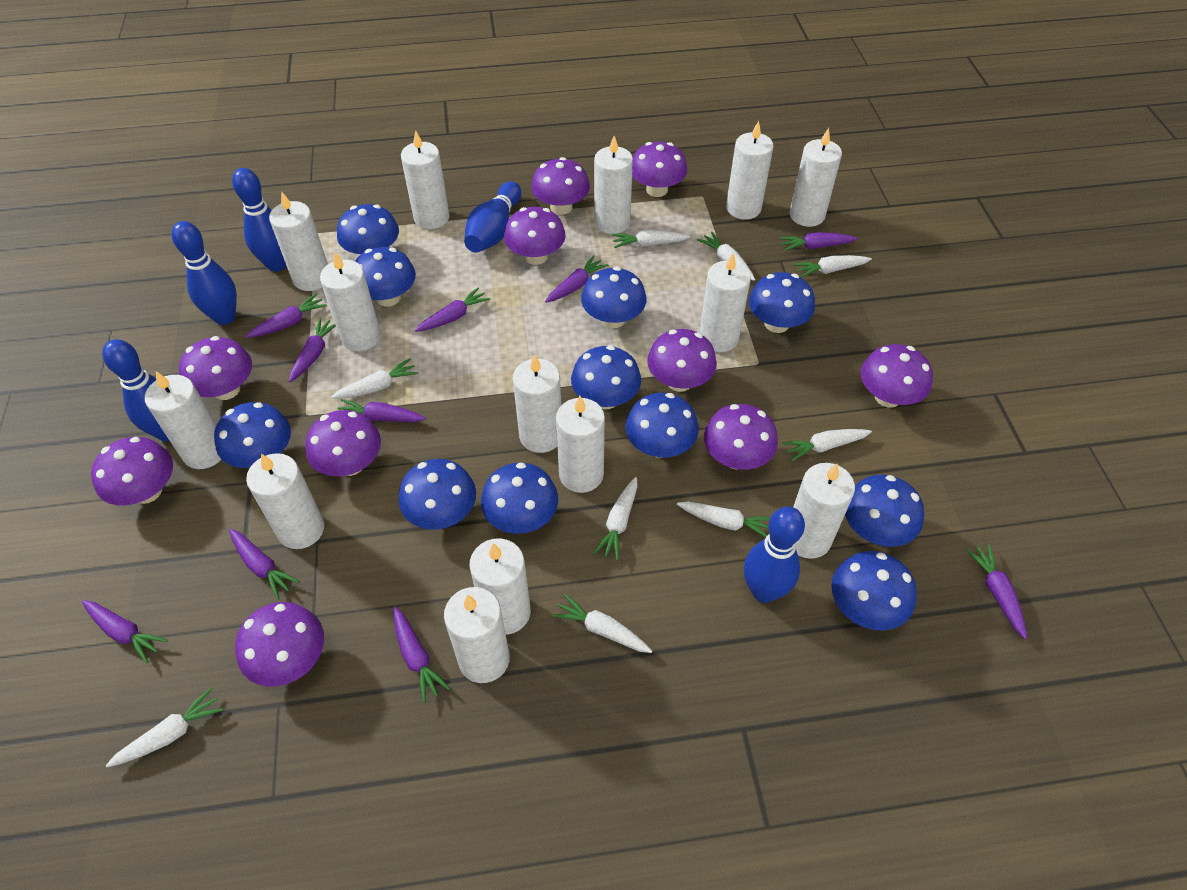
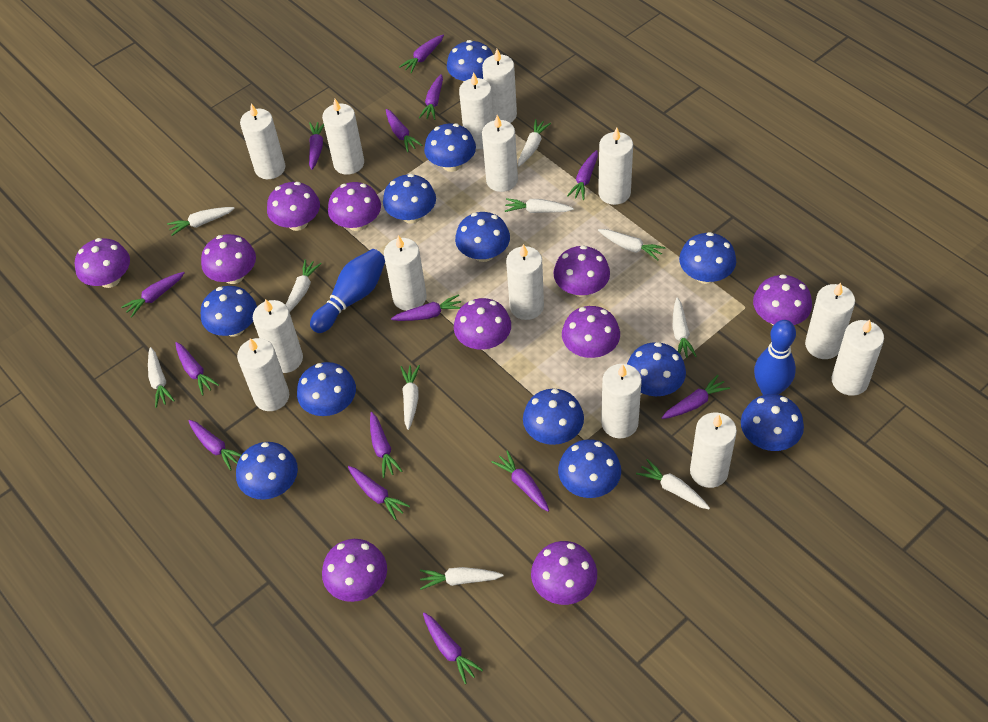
blue bowling pin: 5 -> 2
blue mushroom: 11 -> 12
purple carrot: 10 -> 14
white carrot: 9 -> 10

